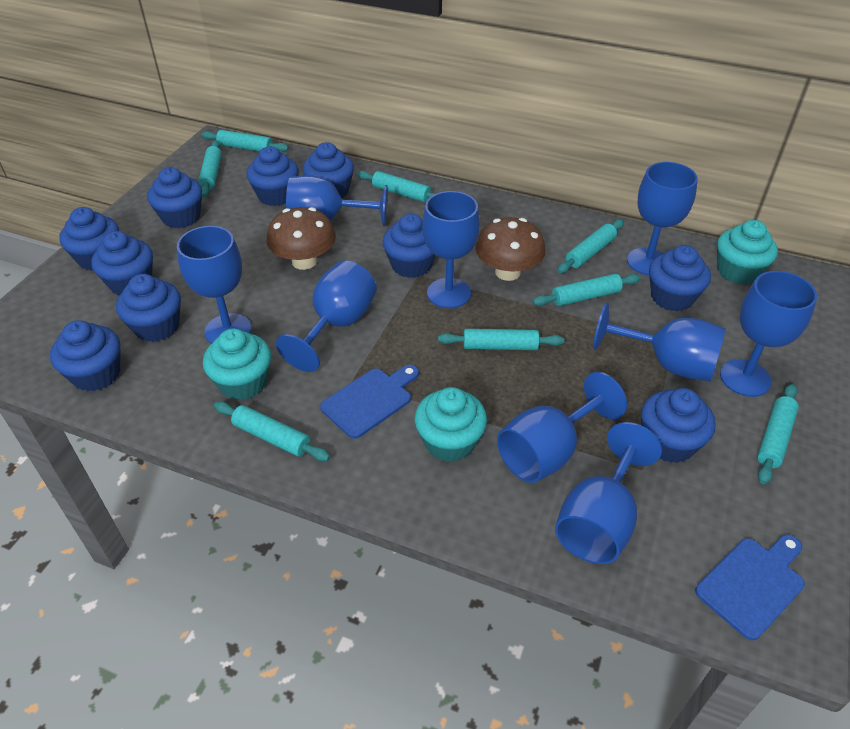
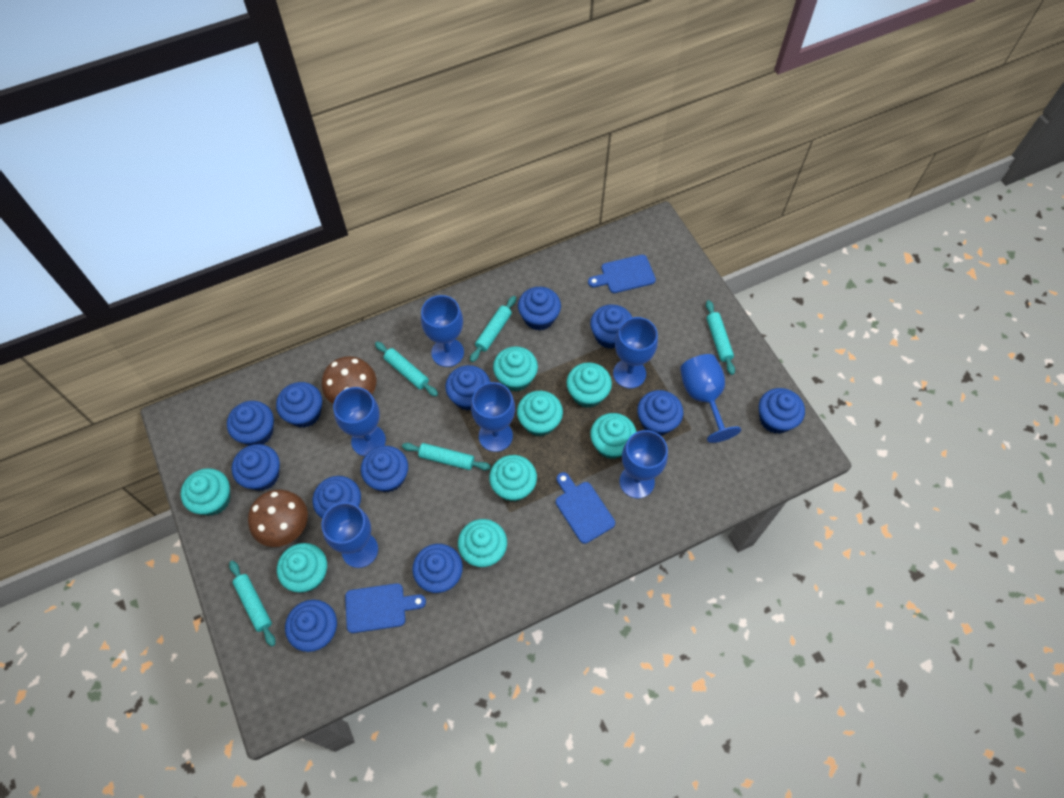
blue cupcake: 10 -> 12
blue cutting board: 2 -> 3
blue goblet: 9 -> 7
turquoise cupcake: 3 -> 8
turquoise rolling pin: 8 -> 5

